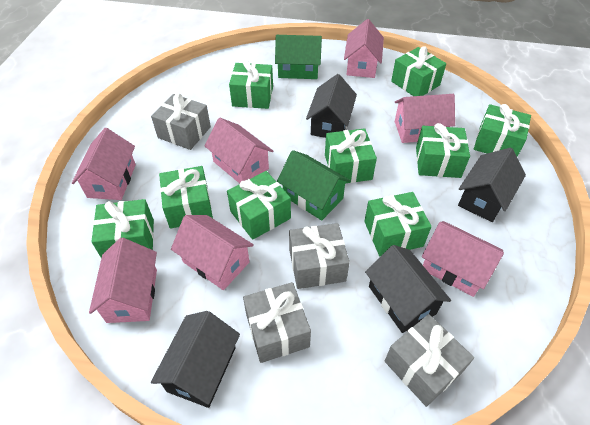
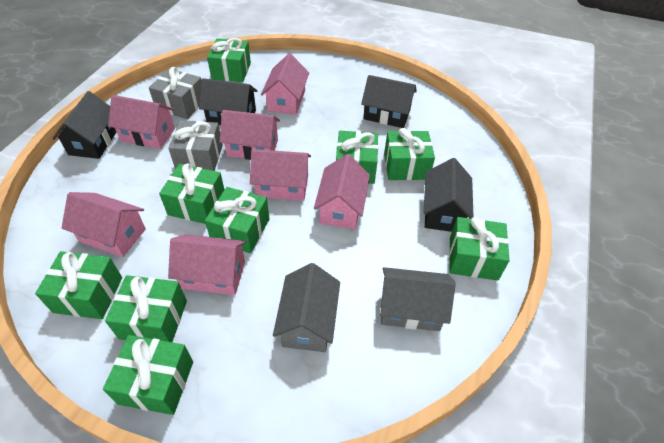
green house: 2 -> 0
grey gift: 4 -> 2
grey house: 0 -> 2

